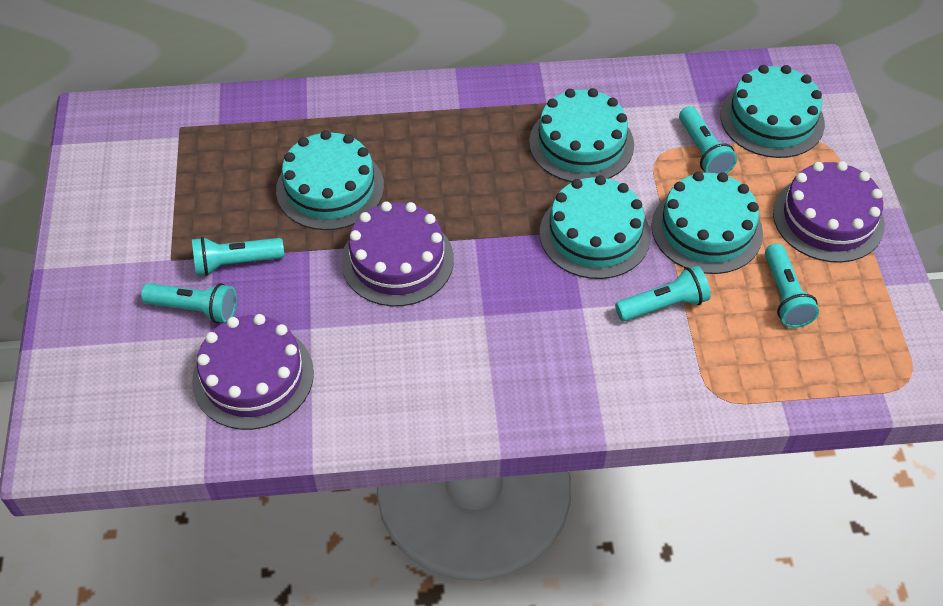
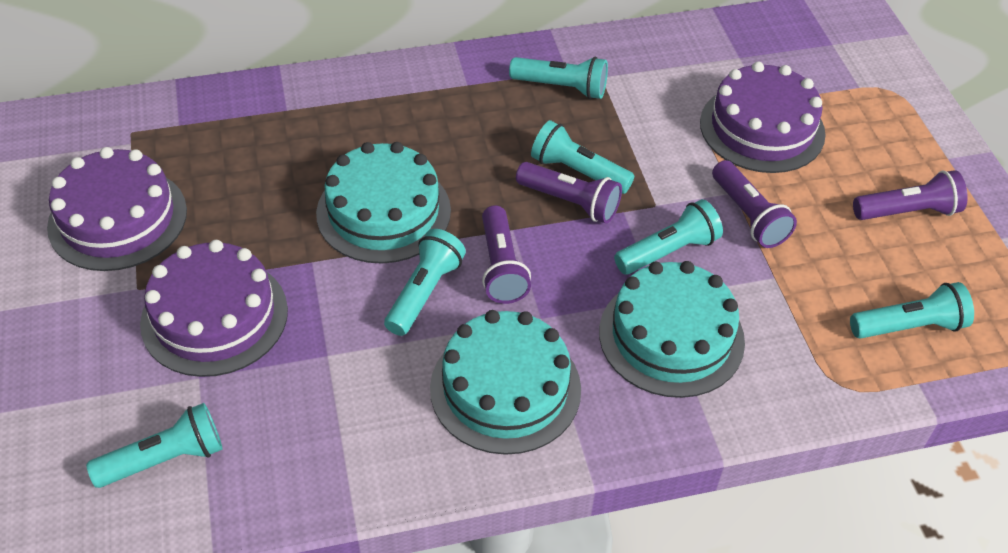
purple flashlight: 0 -> 4
turquoise cake: 5 -> 3
turquoise flashlight: 5 -> 6

